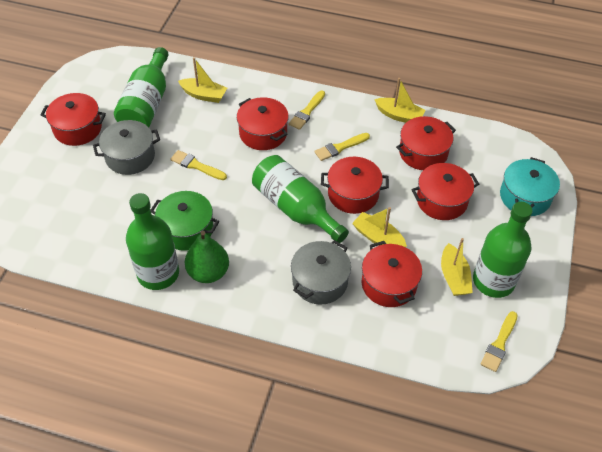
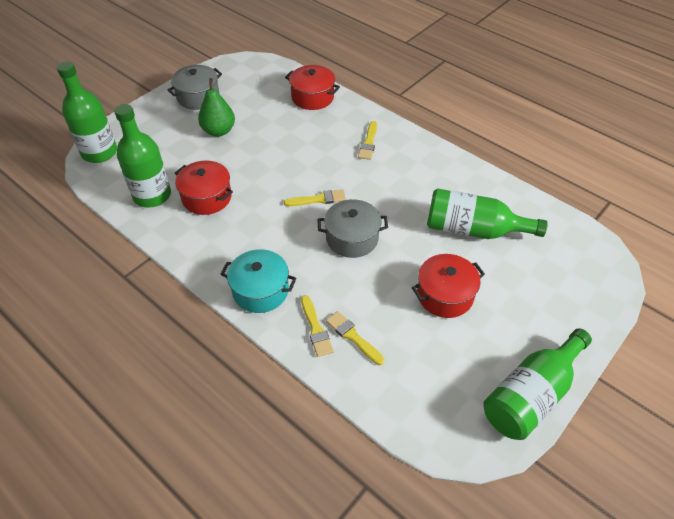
green pot: 1 -> 0
red pot: 6 -> 3
yellow boat: 4 -> 0

